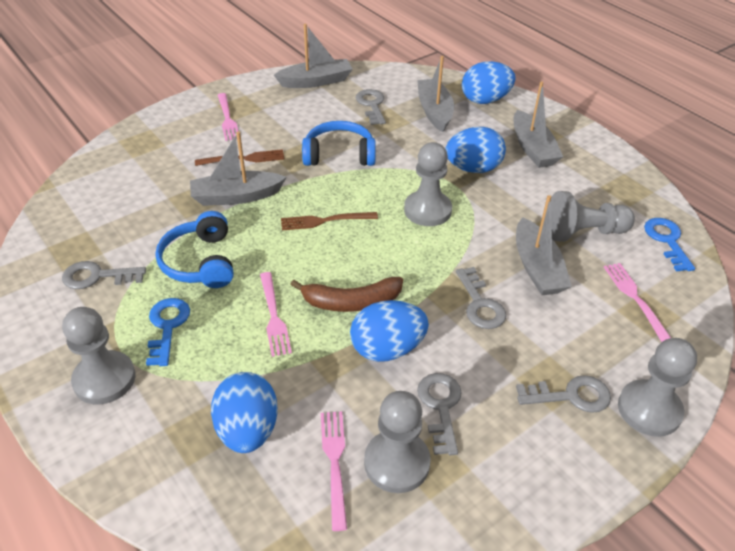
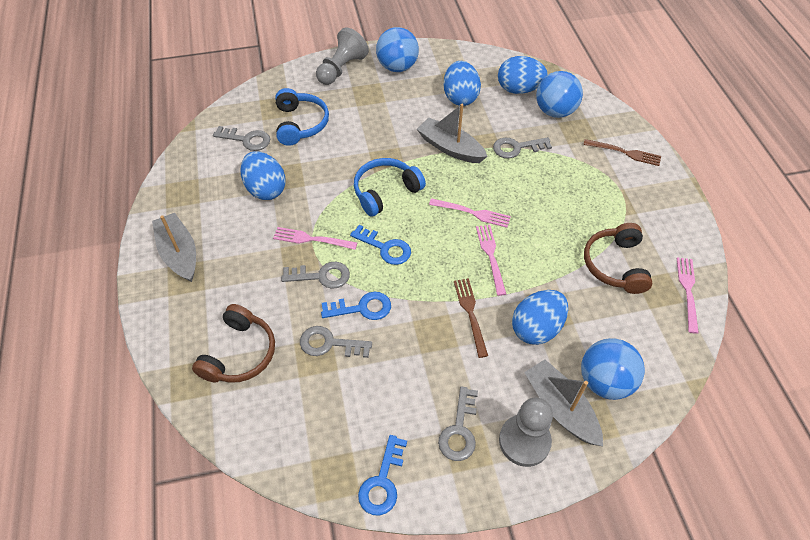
blue ball: 0 -> 3
blue key: 2 -> 3
brown banana: 1 -> 0
brown headphones: 0 -> 2
grey boat: 5 -> 3
grey pawn: 5 -> 2

